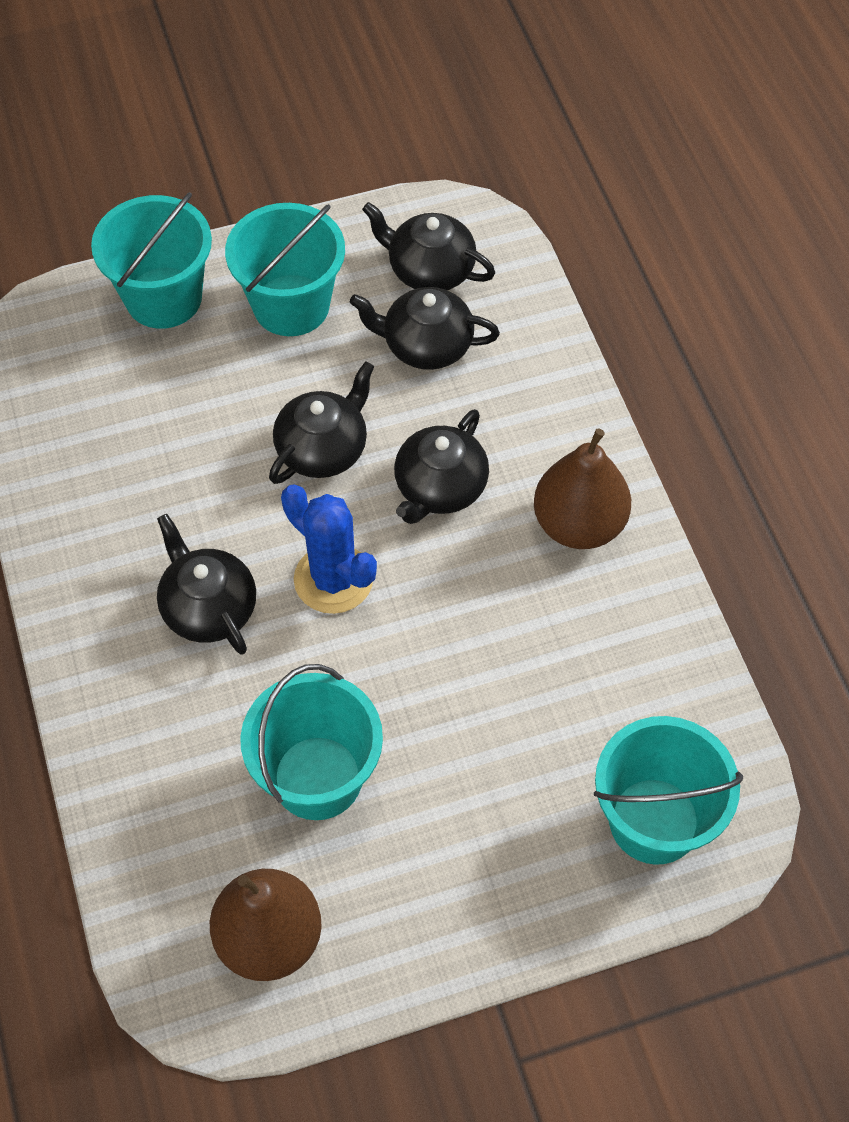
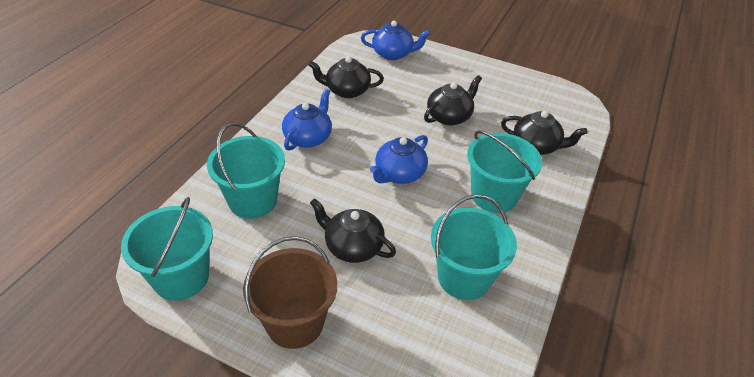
black teapot: 5 -> 4
blue cactus: 1 -> 0
blue teapot: 0 -> 3
brown bucket: 0 -> 1
brown pear: 2 -> 0

